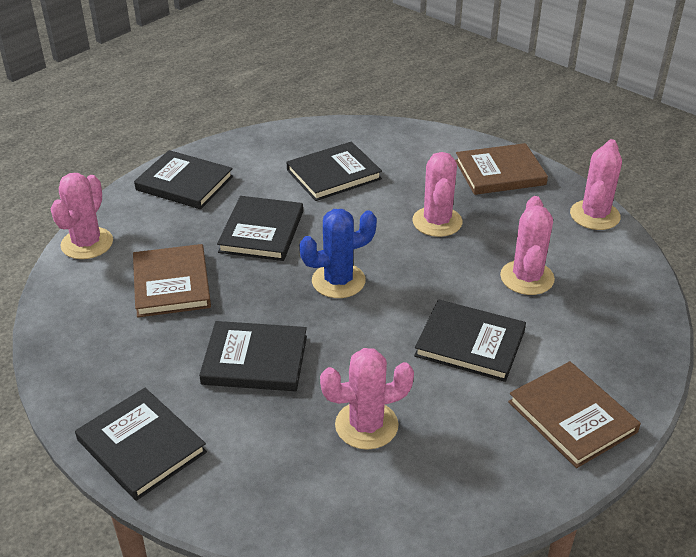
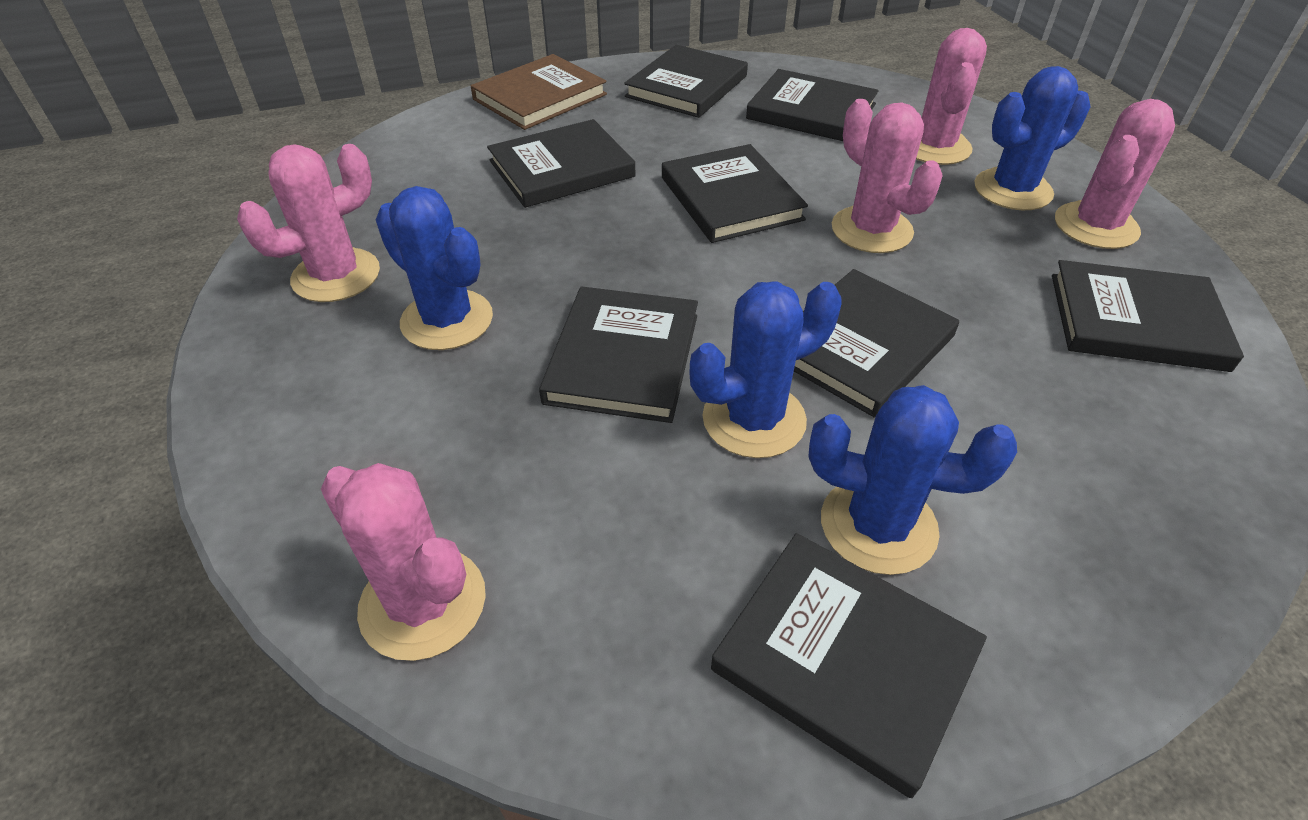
black book: 6 -> 8
blue cactus: 1 -> 4
brown book: 3 -> 1

